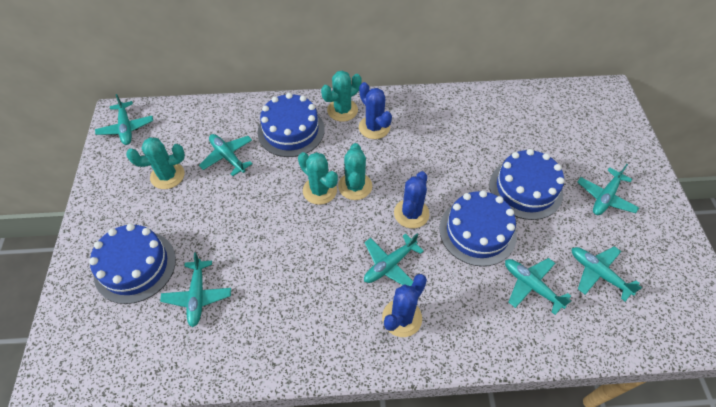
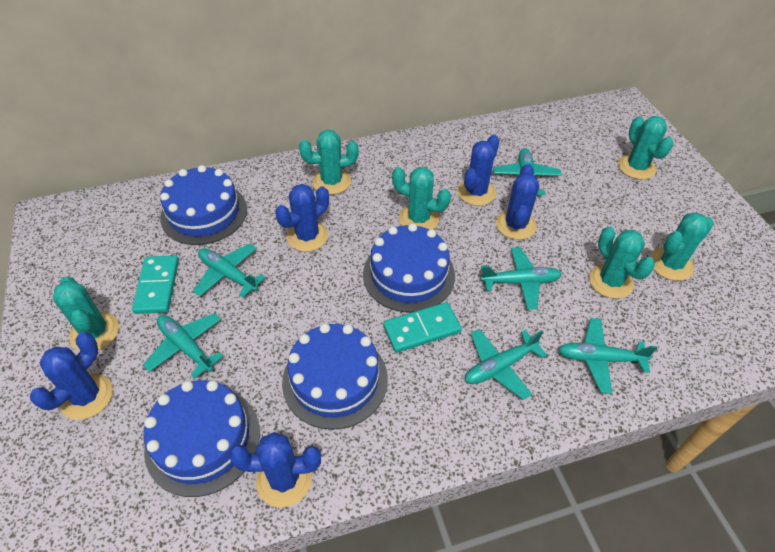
blue cactus: 3 -> 5
turquoise cactus: 4 -> 6
turquoise domino: 0 -> 2
turquoise plane: 7 -> 6

